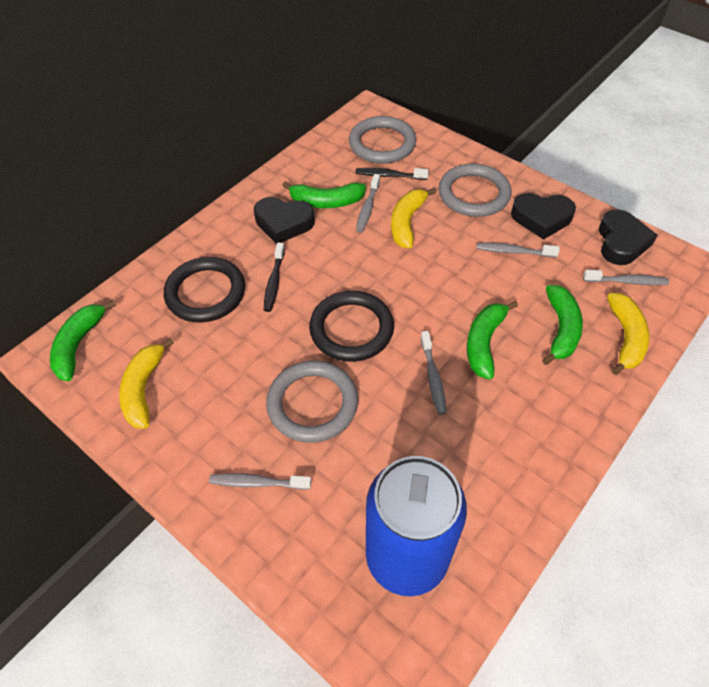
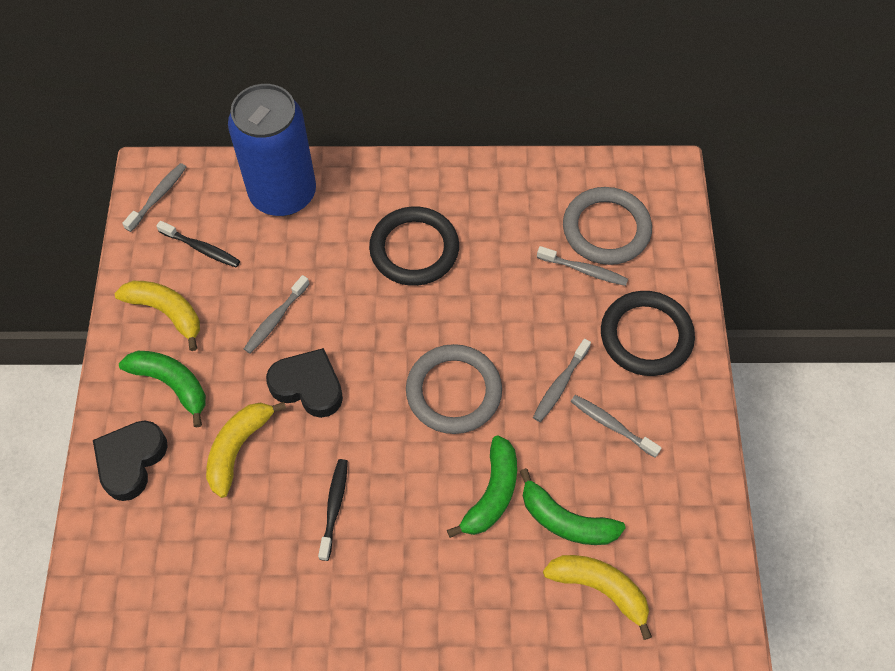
black heart: 3 -> 2
green banana: 4 -> 3
grey ring: 3 -> 2

